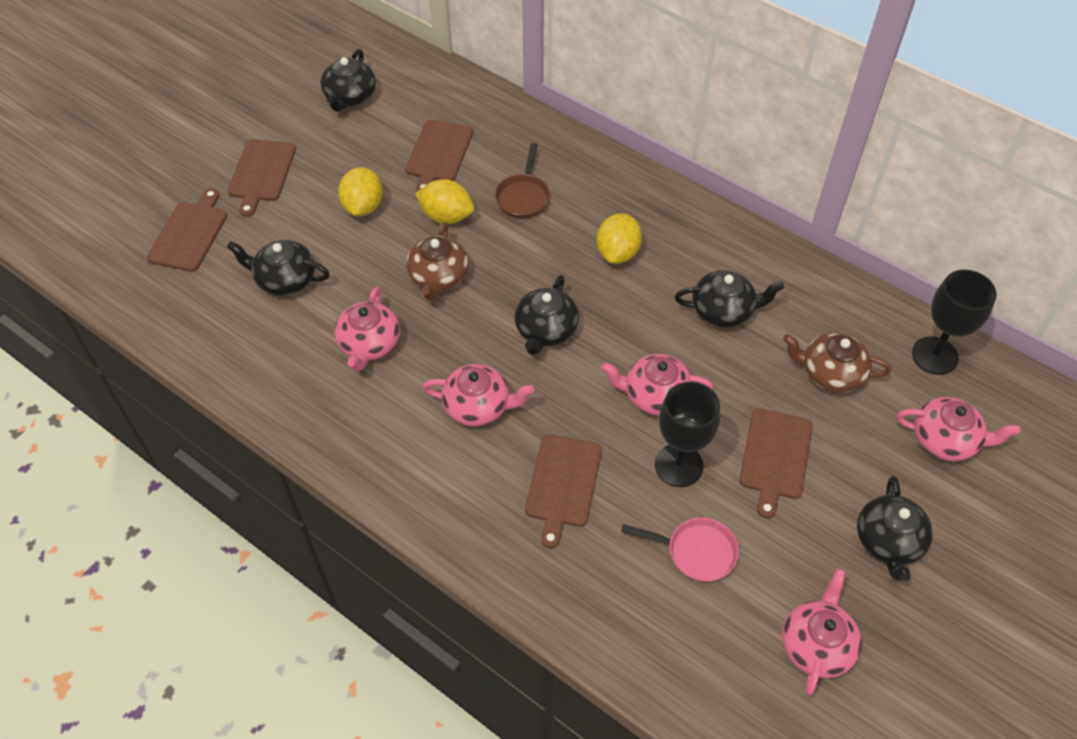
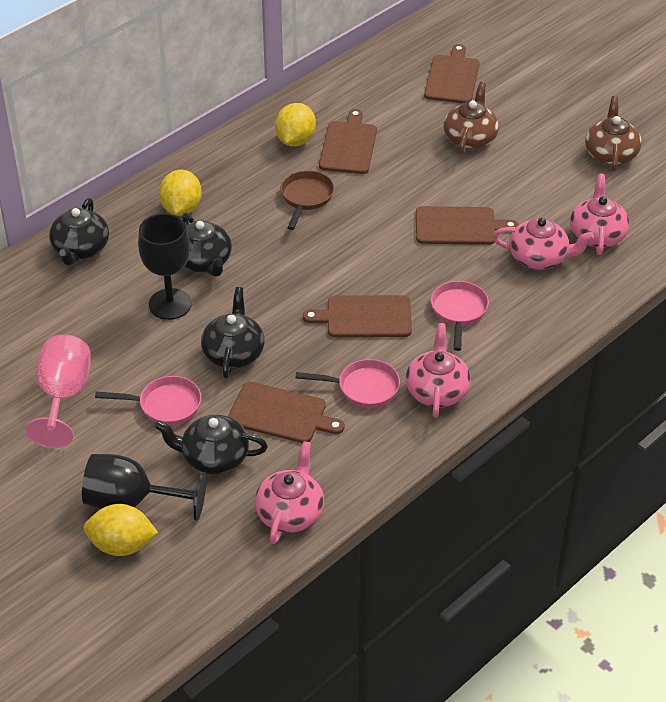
black teapot: 5 -> 4
pink goblet: 0 -> 1
pink pan: 1 -> 3
pink teapot: 5 -> 4

